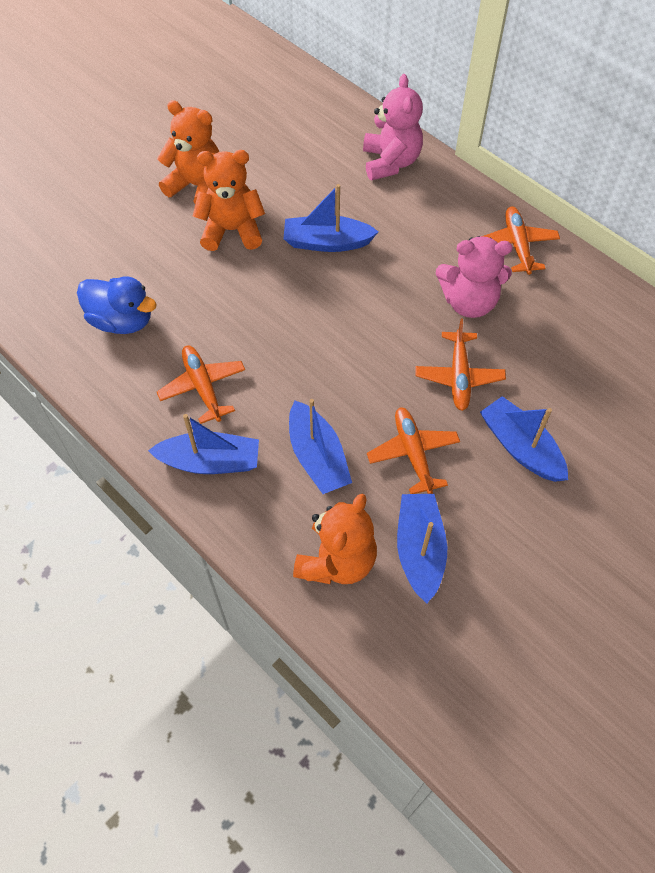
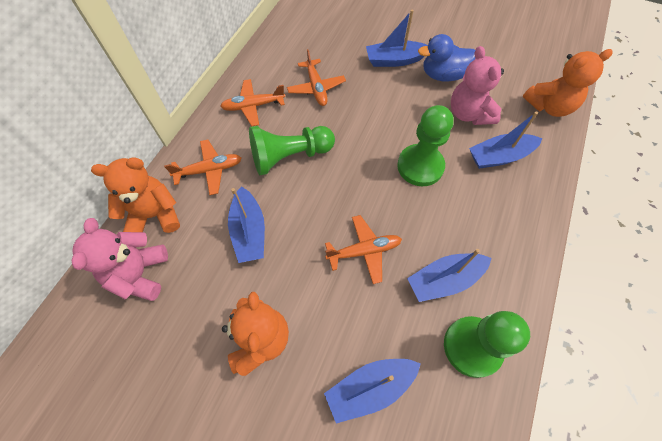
green pawn: 0 -> 3

